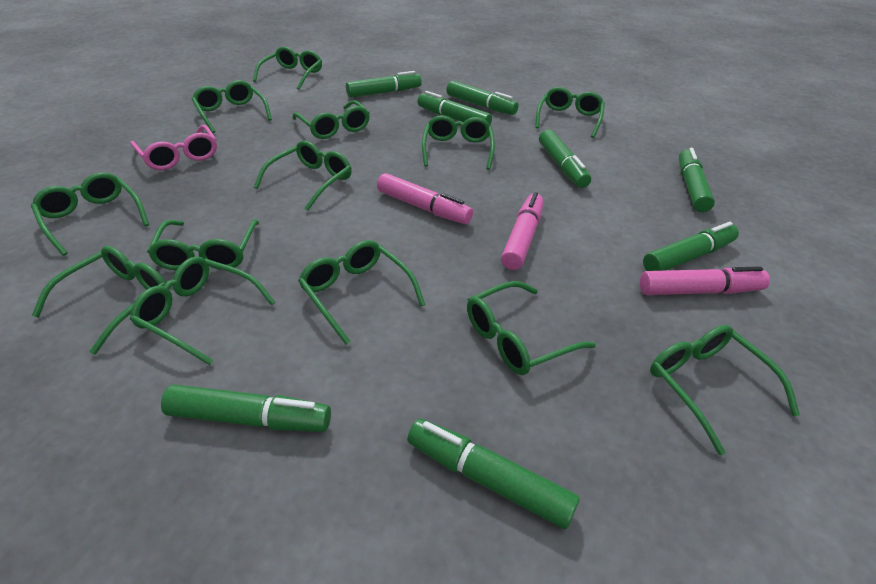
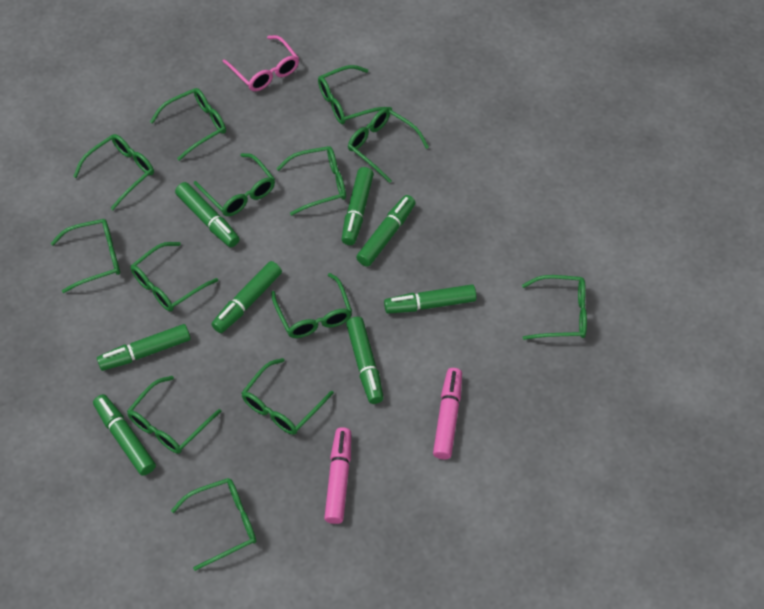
pink marker: 3 -> 2

